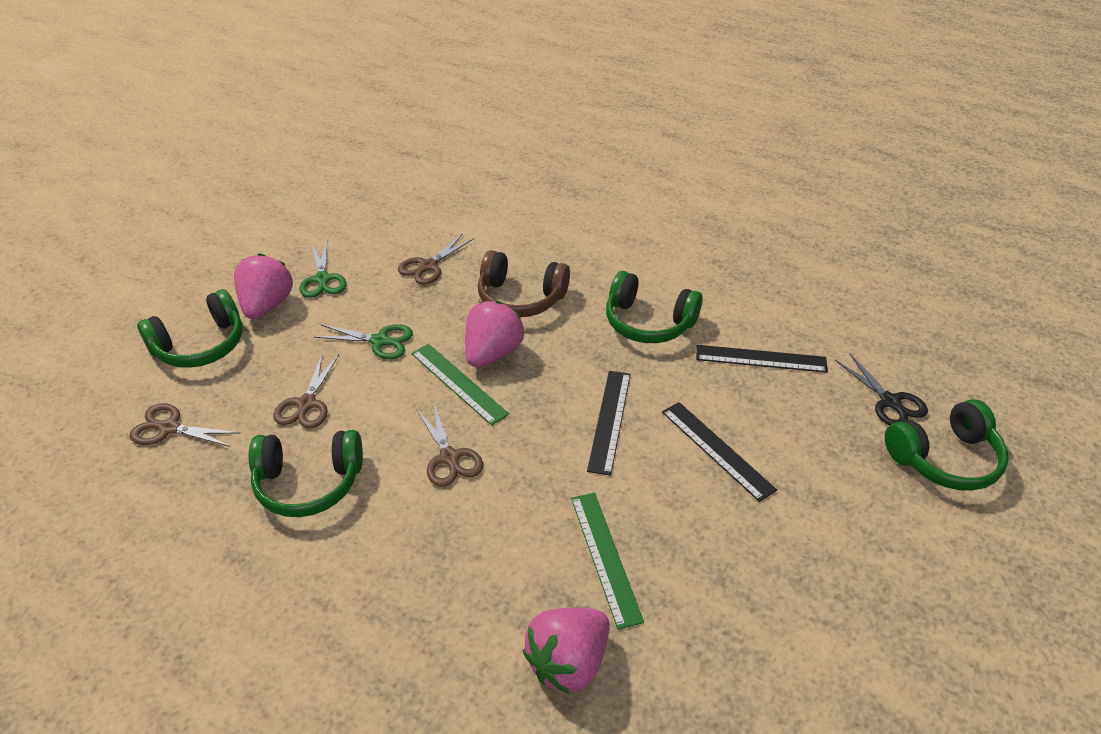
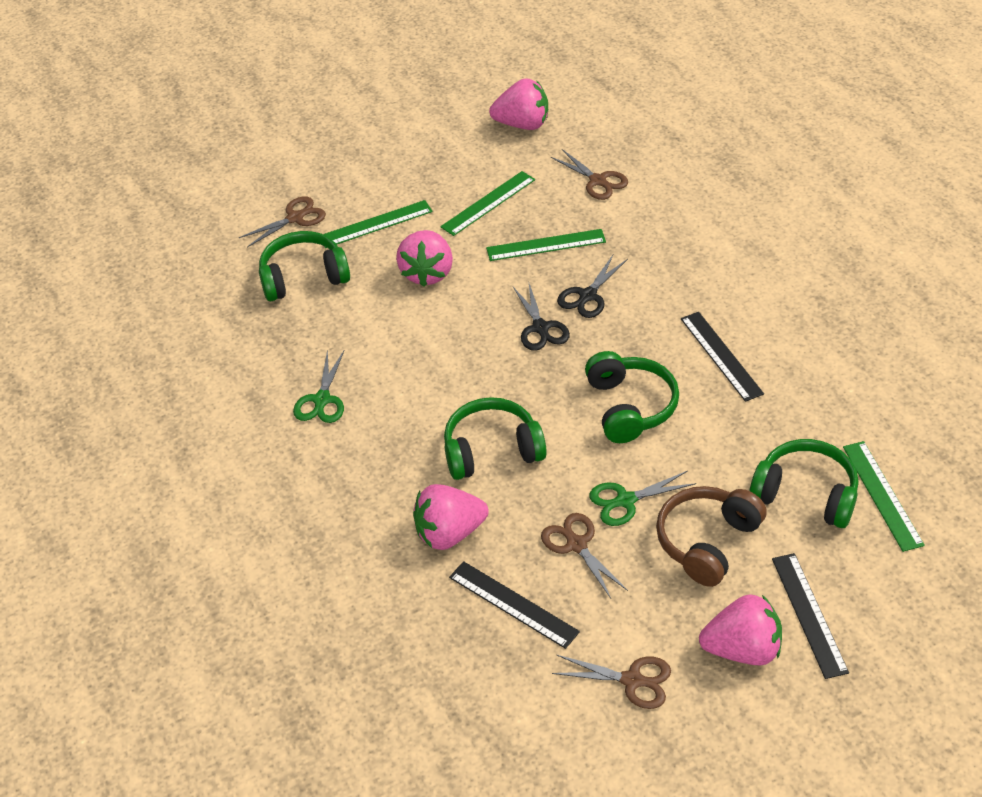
black scissors: 1 -> 2
green ruler: 2 -> 4
pink strawberry: 3 -> 4

